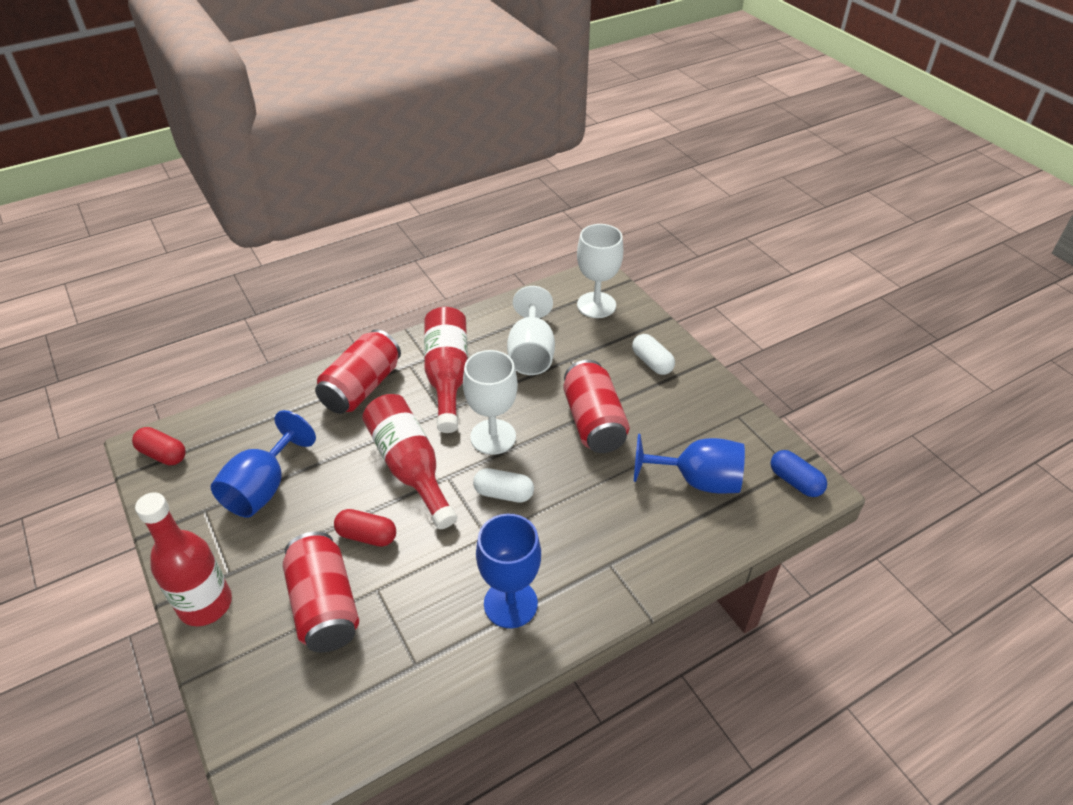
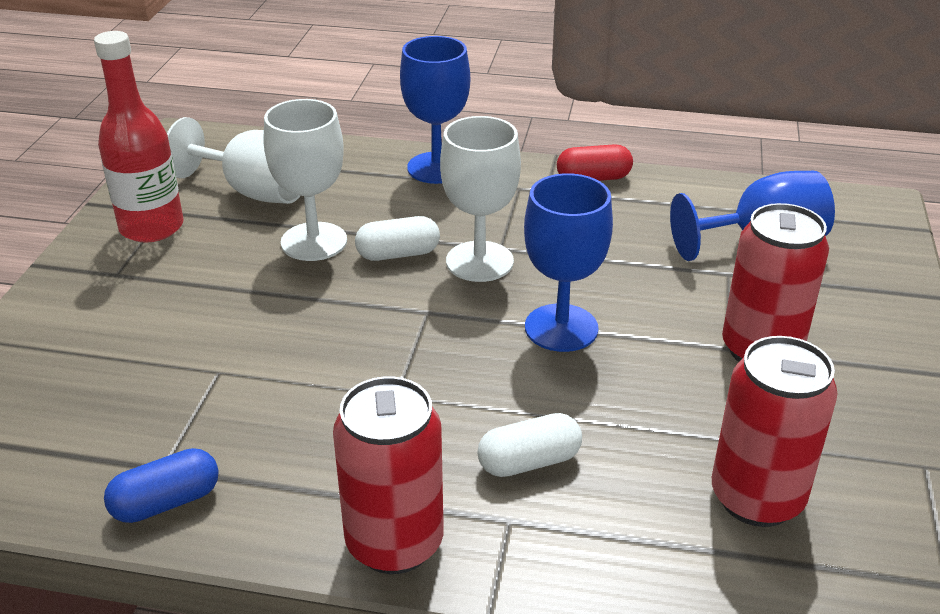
red bottle: 3 -> 1
red capsule: 2 -> 1

